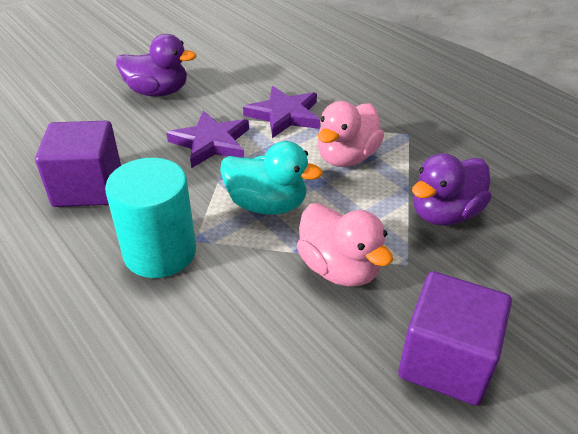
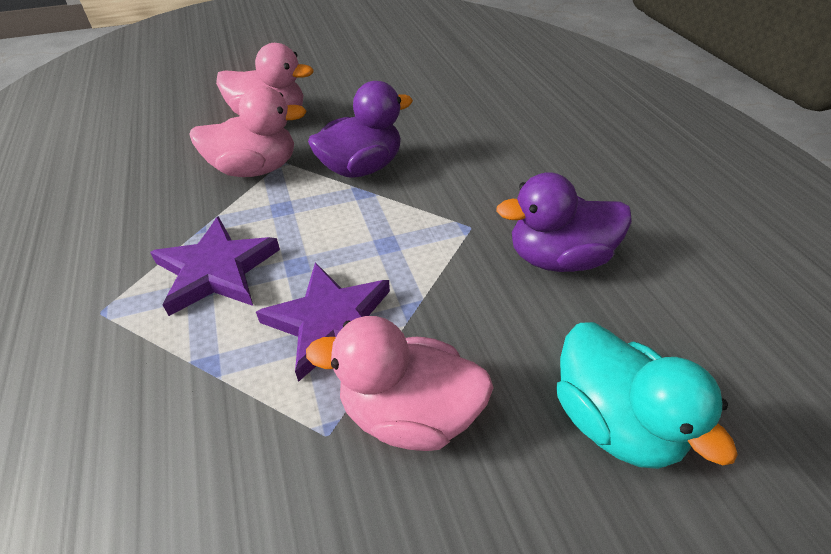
pink duck: 2 -> 3
purple cube: 2 -> 0
turquoise cylinder: 1 -> 0

